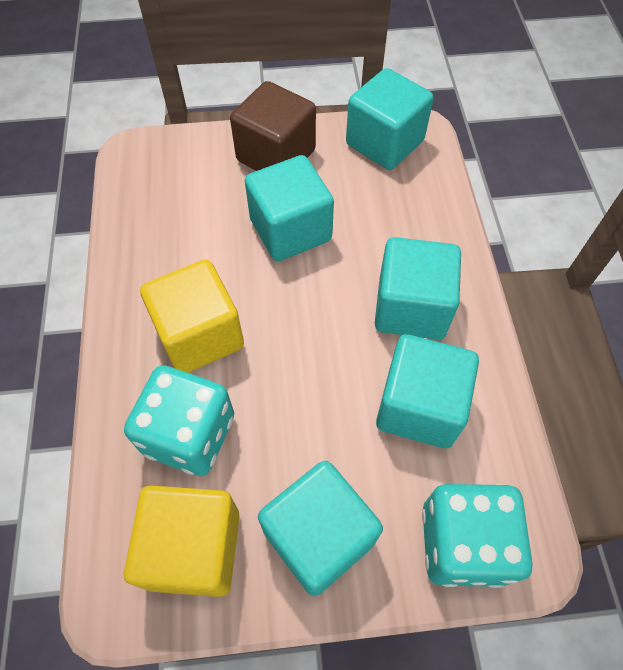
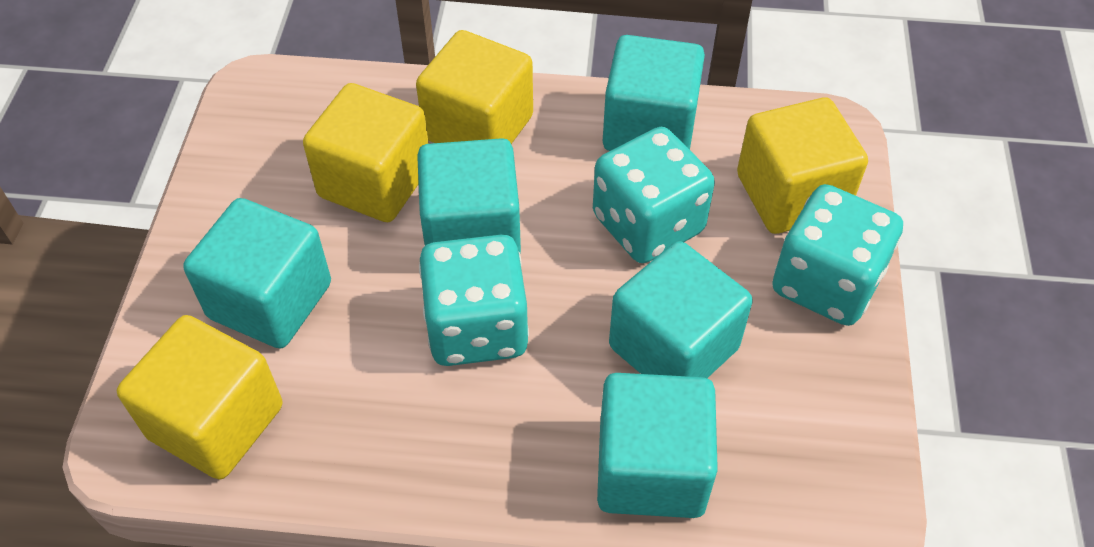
brown cube: 1 -> 0
turquoise dice: 2 -> 3
yellow cube: 2 -> 4

